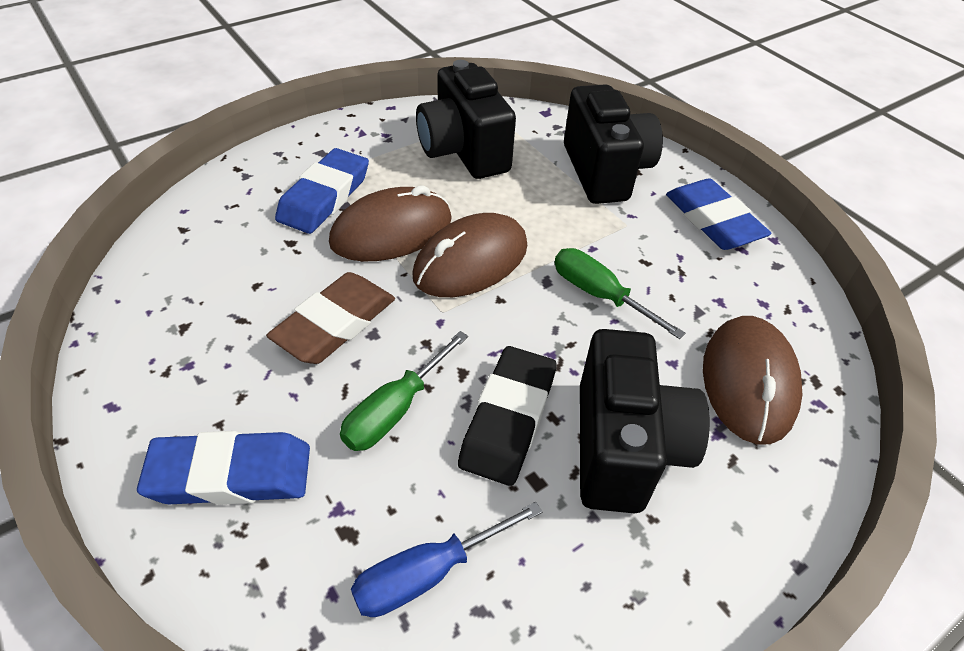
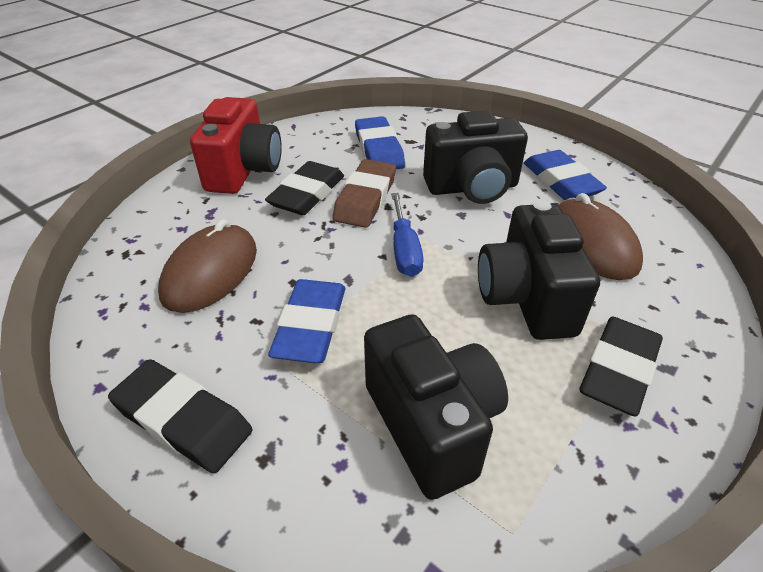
black eraser: 1 -> 3
brown mouse: 3 -> 2
green screwdriver: 2 -> 0
red camera: 0 -> 1

